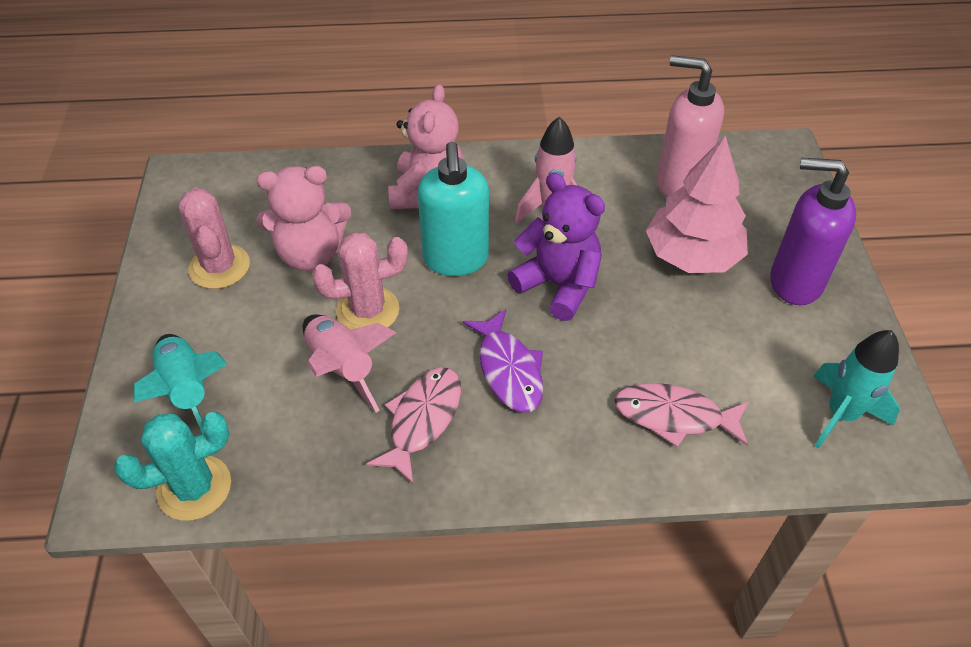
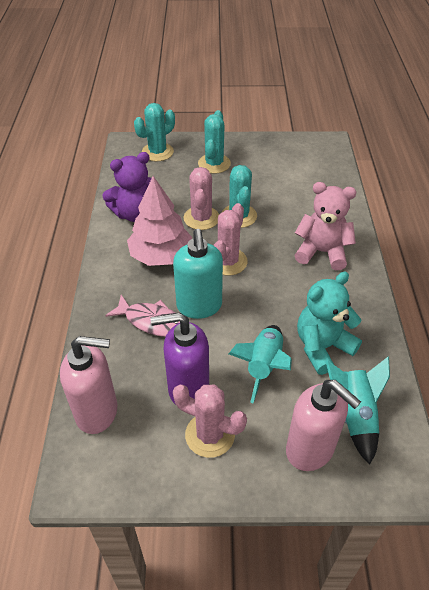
pink cactus: 2 -> 3
pink fish: 2 -> 1
pink rocket: 2 -> 0
pink soap dispenser: 1 -> 2
pink teddy bear: 2 -> 1
purple fish: 1 -> 0
turquoise cactus: 1 -> 3
turquoise teddy bear: 0 -> 1

